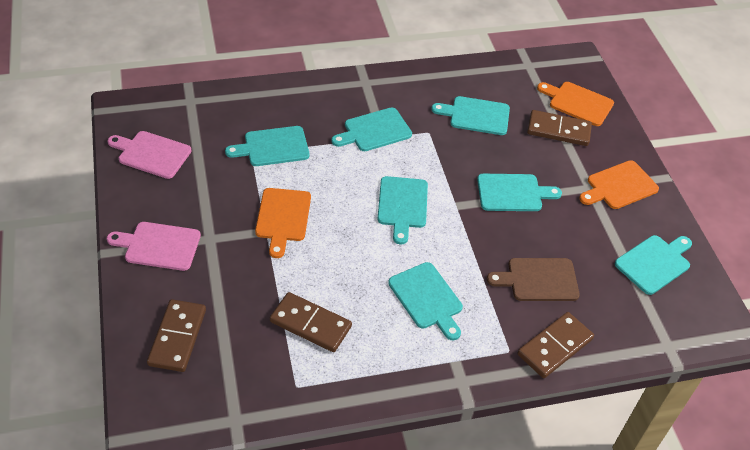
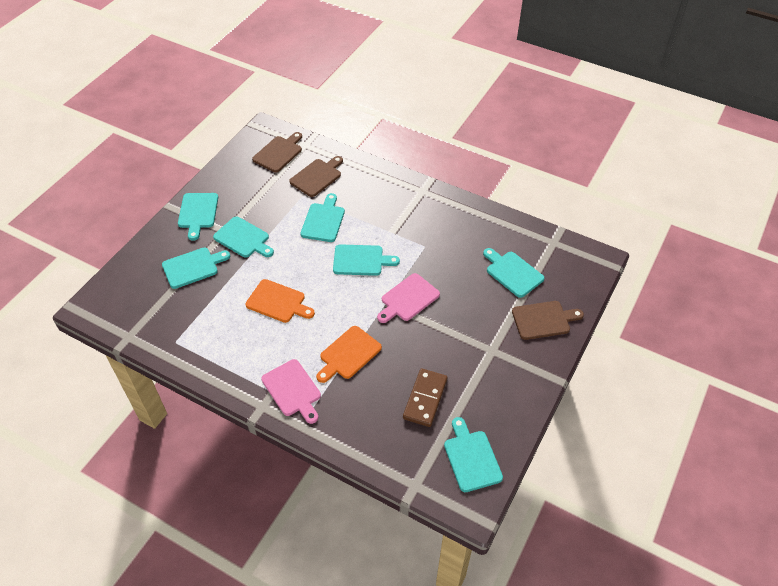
brown cutting board: 1 -> 3
brown domino: 4 -> 1
orange cutting board: 3 -> 2

